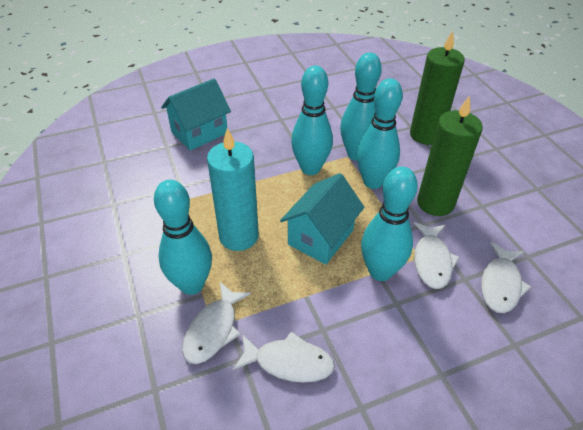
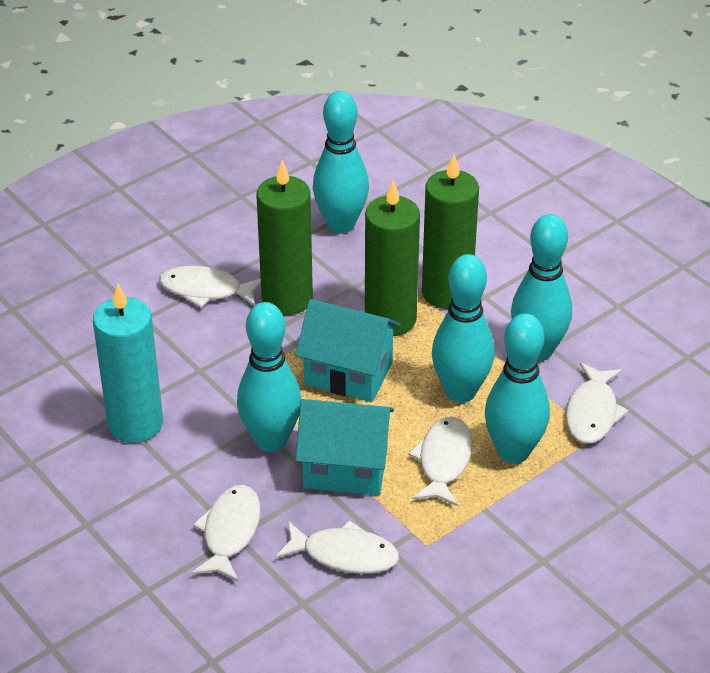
green candle: 2 -> 3
white fish: 4 -> 5

